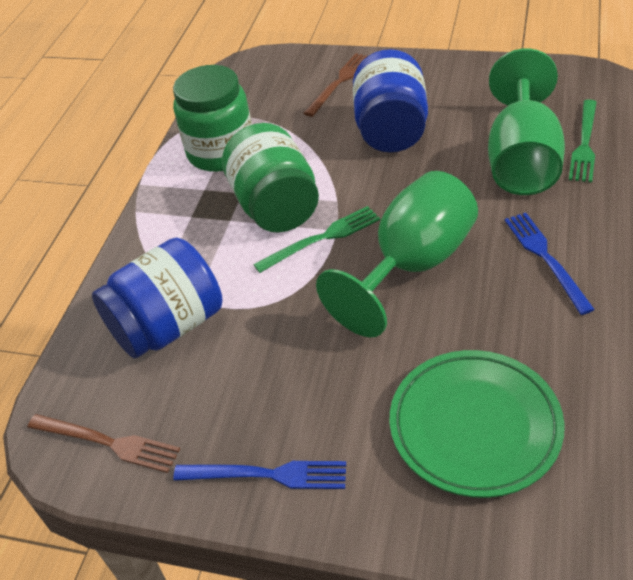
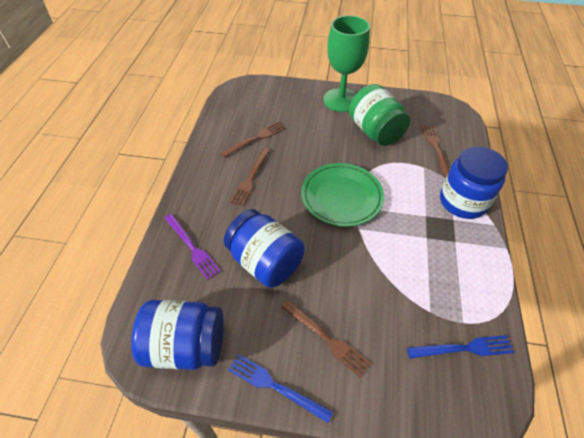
blue jar: 2 -> 3
brown fork: 2 -> 4
green fork: 2 -> 0
green goblet: 2 -> 1
green jar: 2 -> 1
purple fork: 0 -> 1

